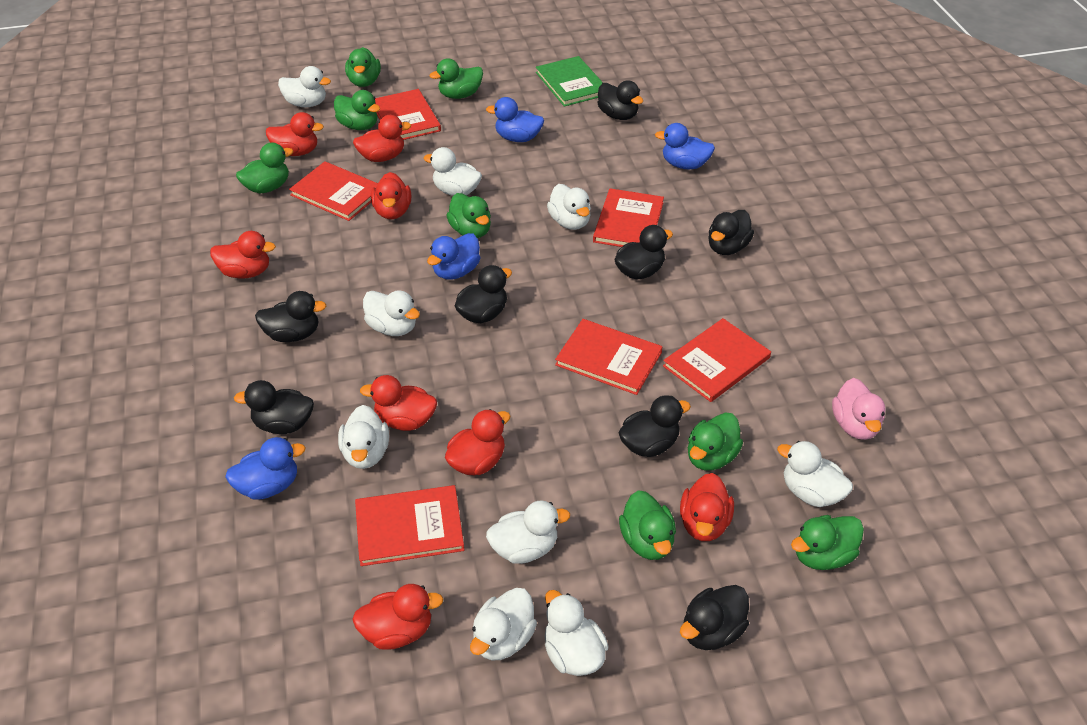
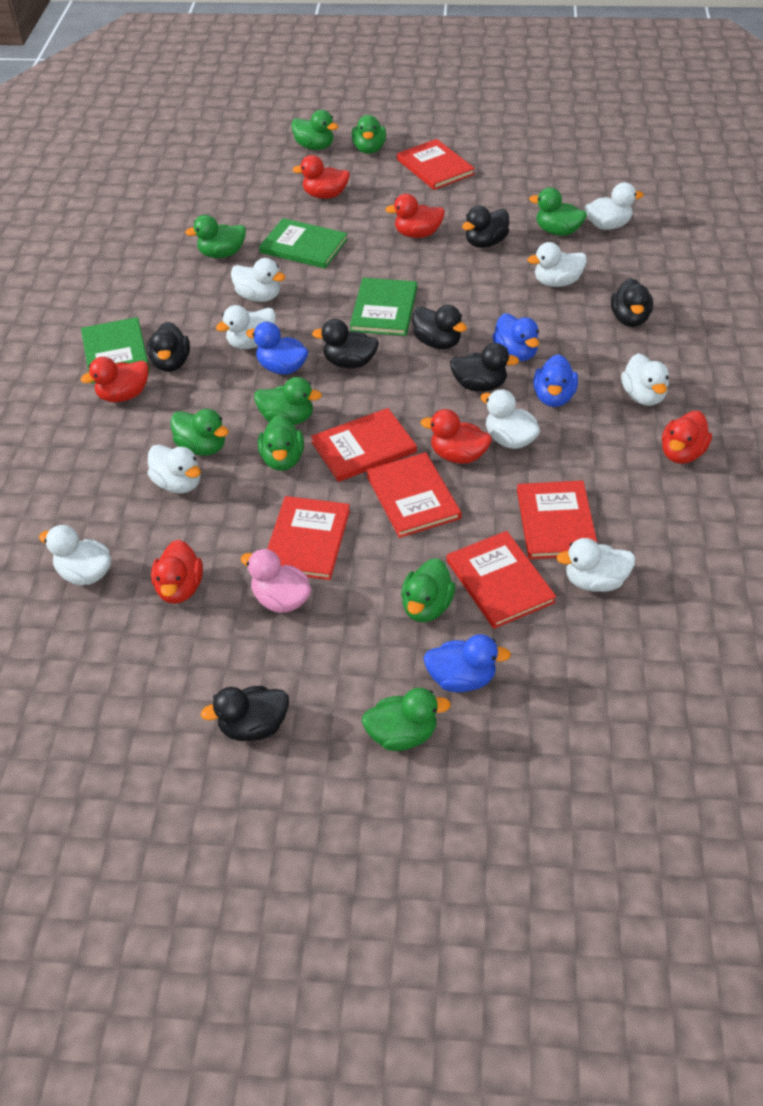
black duck: 8 -> 7
green book: 1 -> 3
green duck: 8 -> 9
red duck: 8 -> 6

